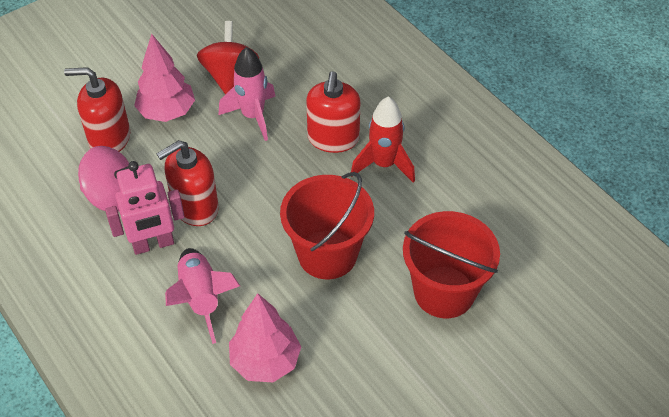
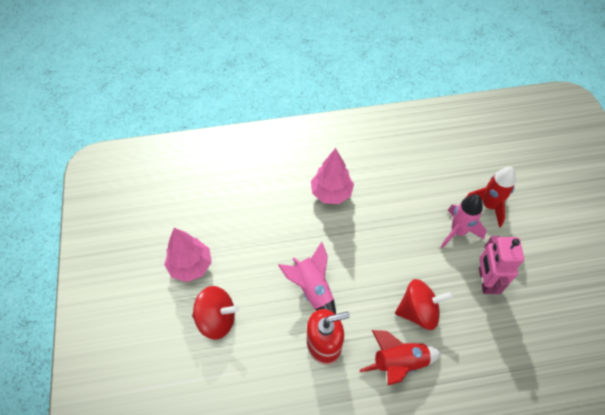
pink spinning top: 1 -> 0
red bucket: 2 -> 0
red rocket: 1 -> 2
red soap dispenser: 3 -> 1
red spinning top: 1 -> 2

